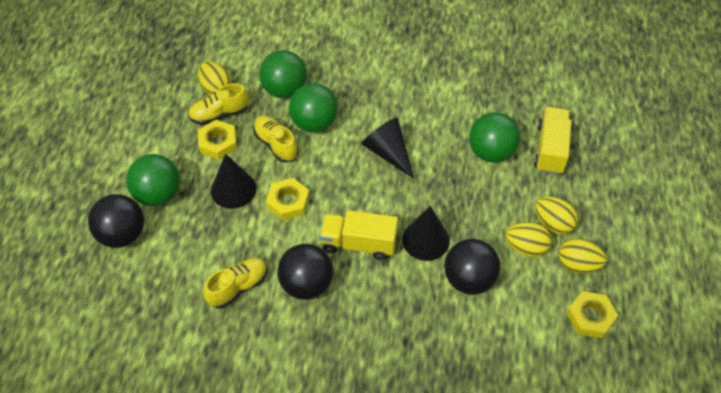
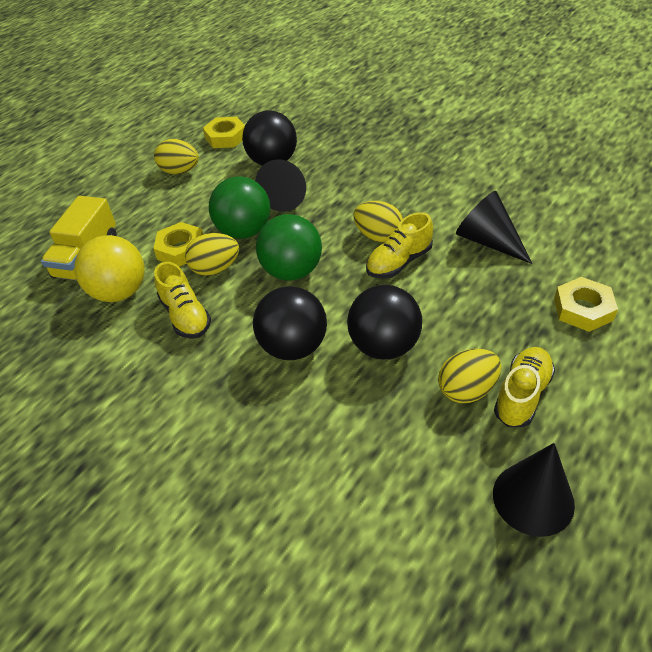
green ball: 4 -> 2
yellow ball: 0 -> 1
yellow truck: 2 -> 1

